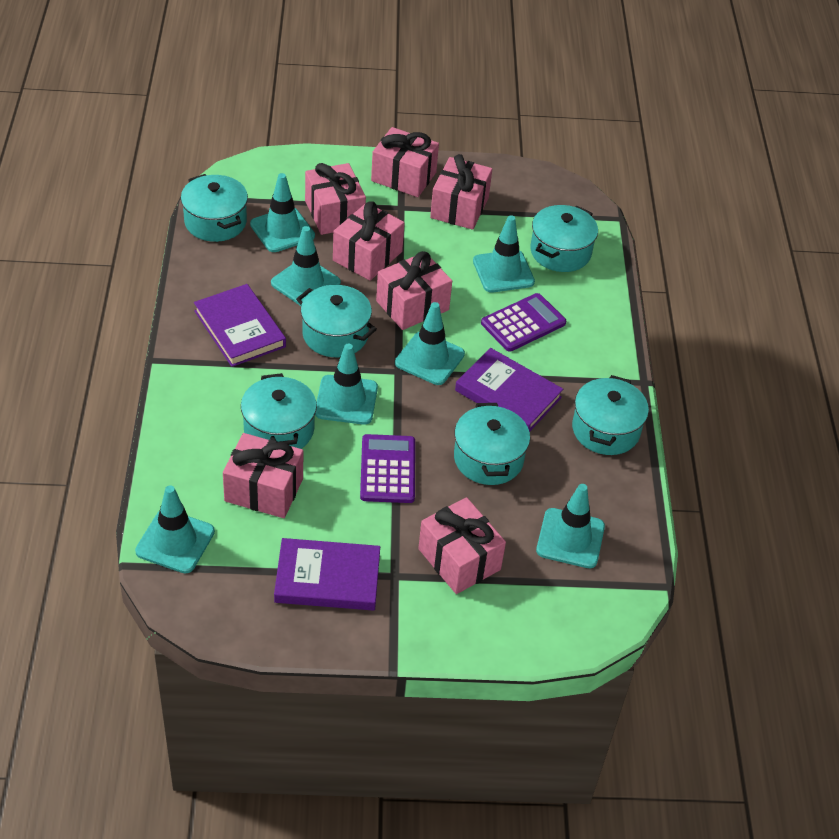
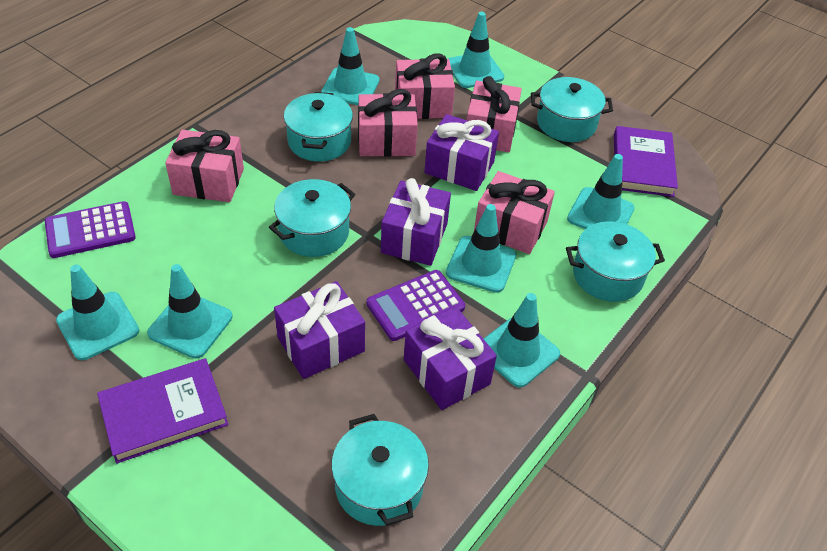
pink gift: 7 -> 5
purple book: 3 -> 2
purple gift: 0 -> 4
turquoise pot: 6 -> 5

